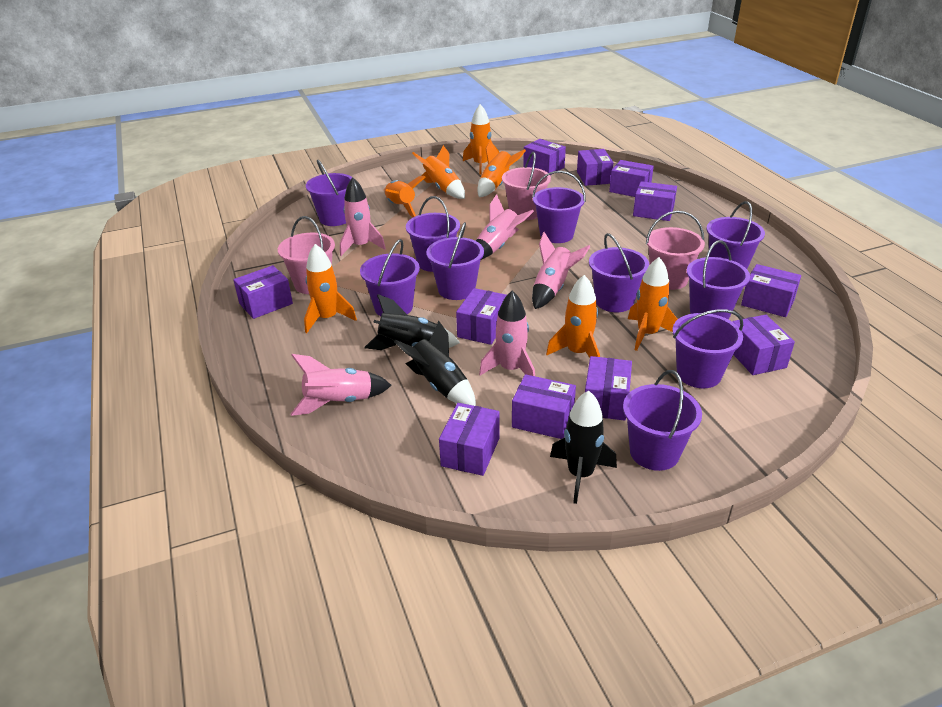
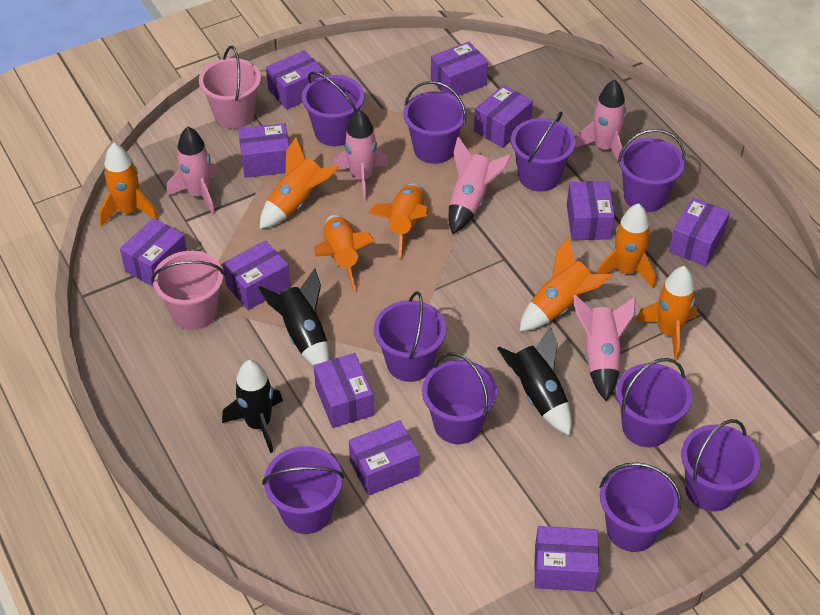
pink bucket: 3 -> 2

